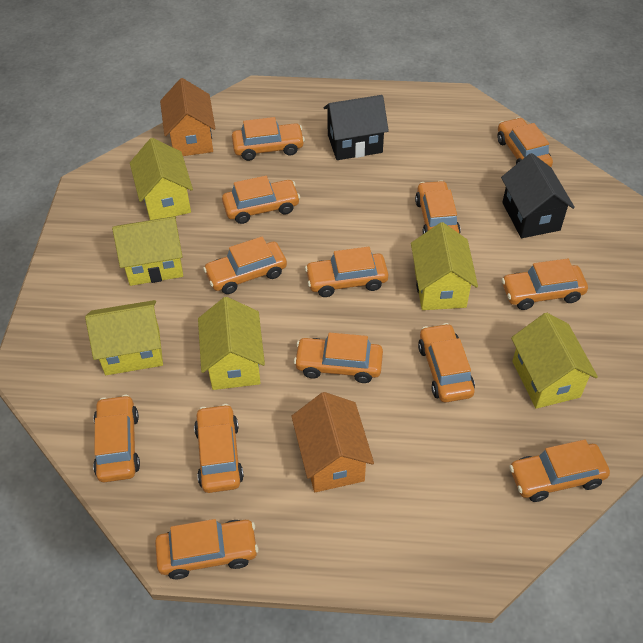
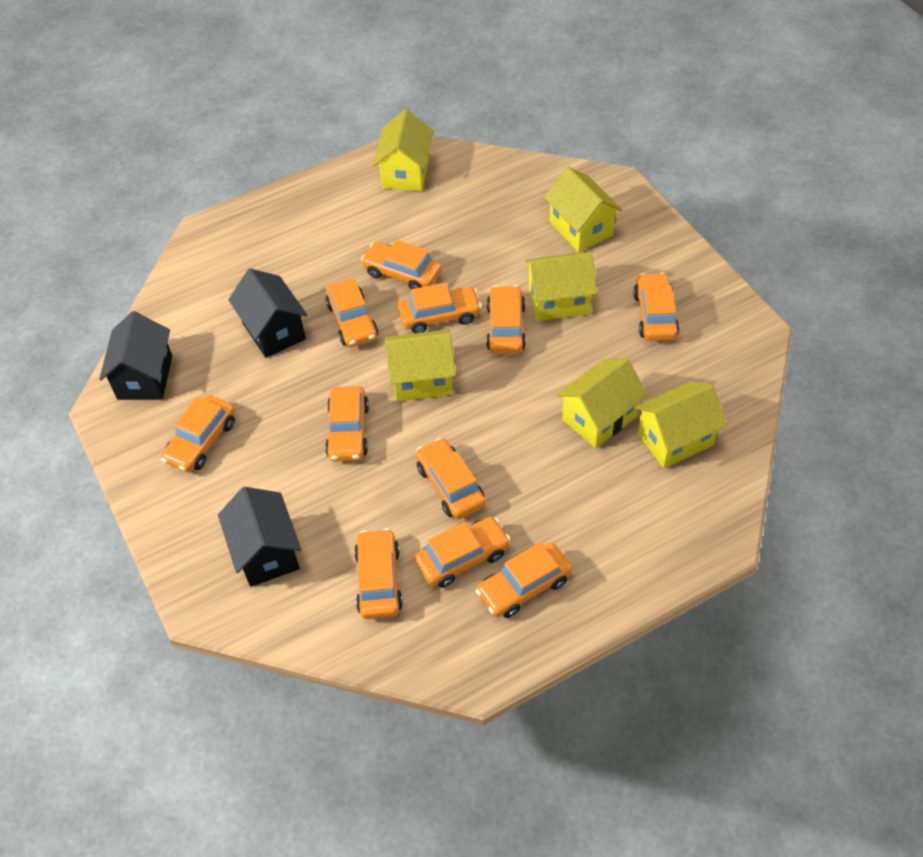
black house: 2 -> 3
orange car: 13 -> 11
orange house: 2 -> 0

